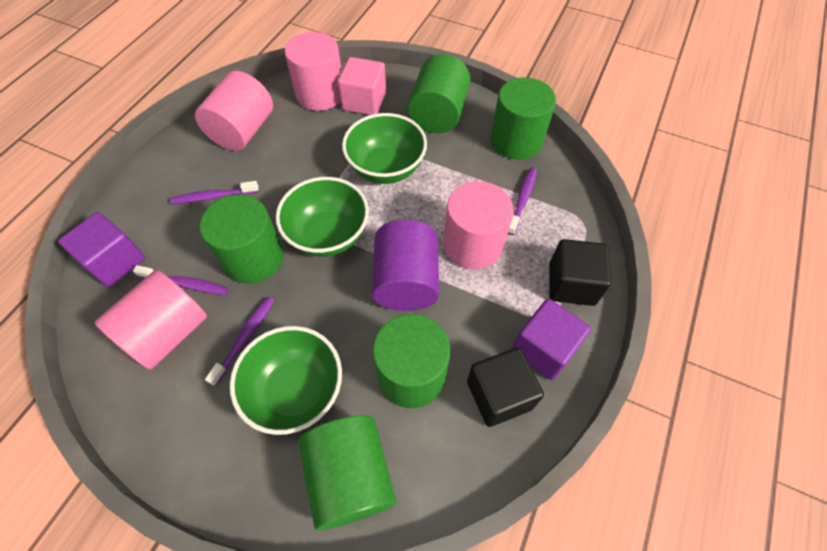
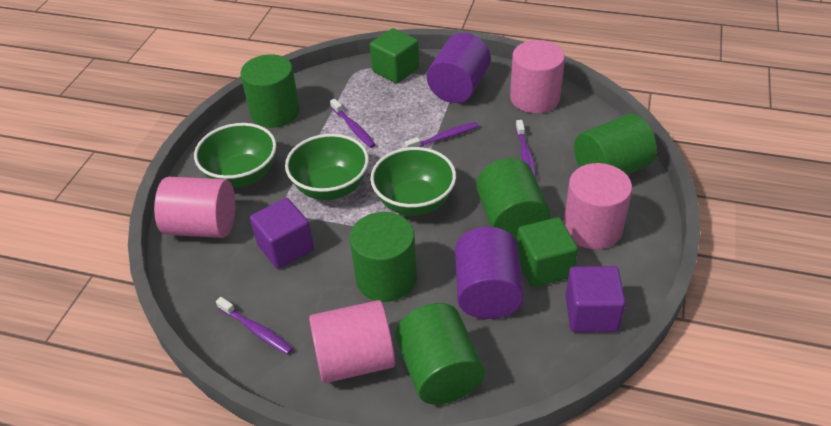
black cube: 2 -> 0
green cube: 0 -> 2
pink cube: 1 -> 0
purple cylinder: 1 -> 2

